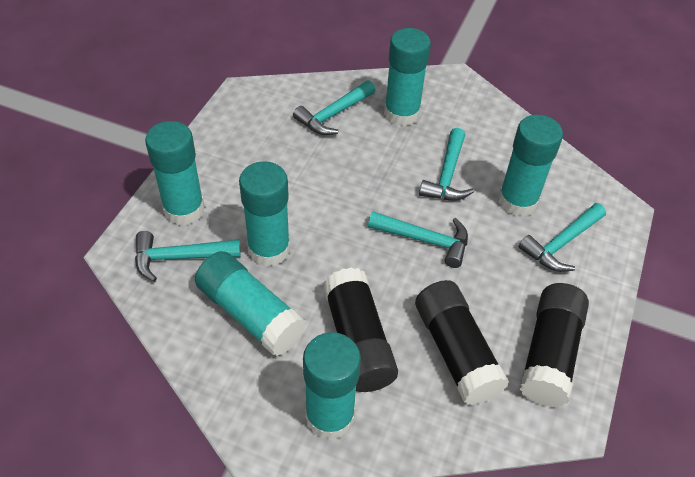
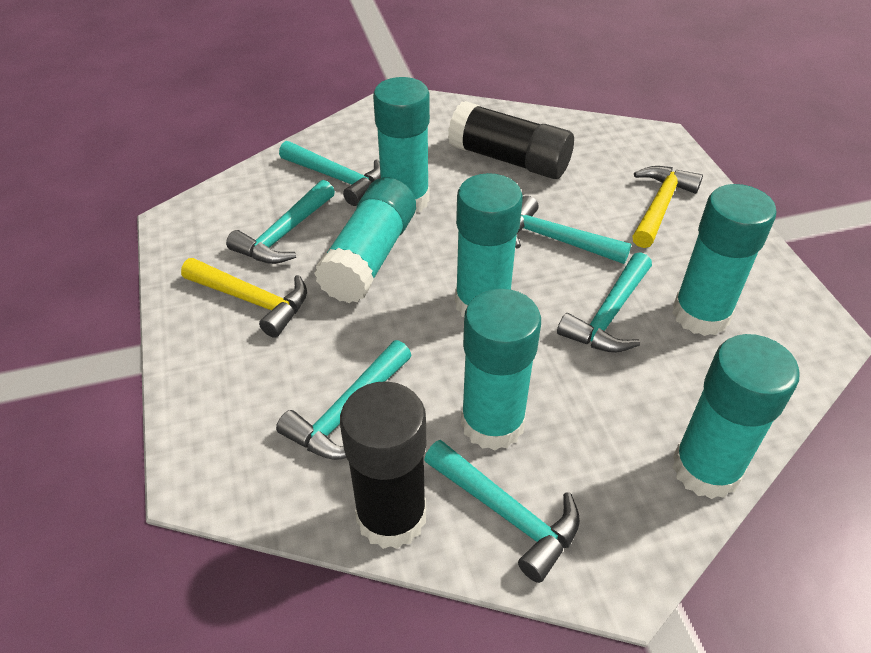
black glue stick: 3 -> 2
turquoise hammer: 5 -> 6
yellow hammer: 0 -> 2

